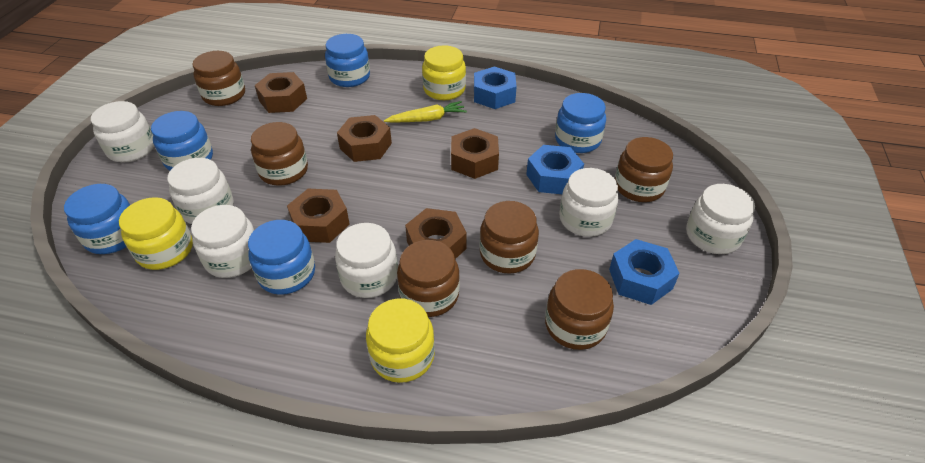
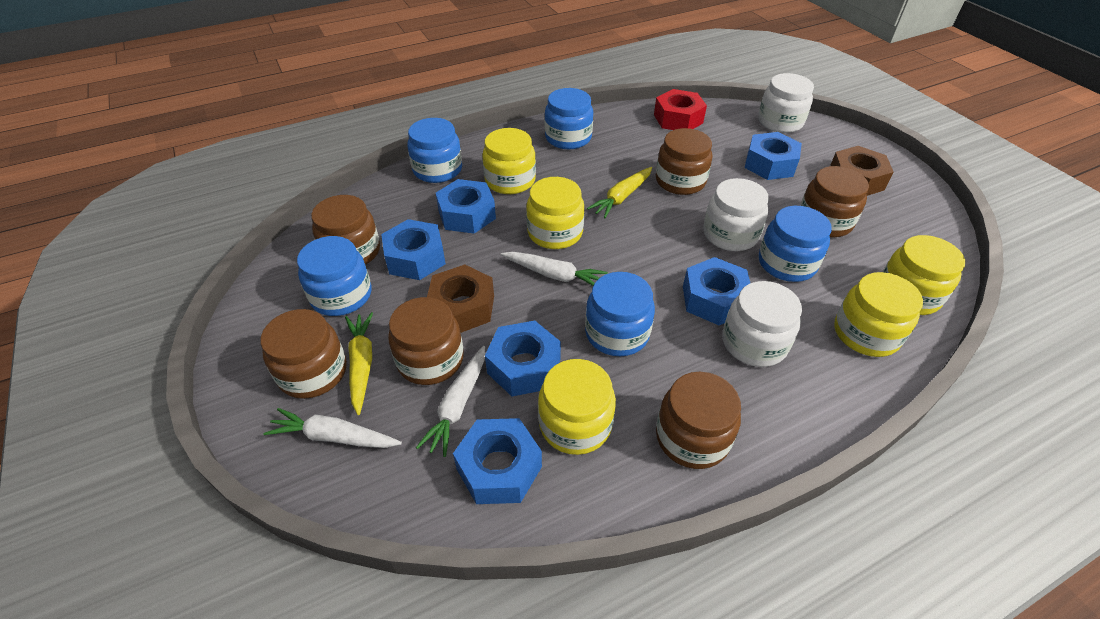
blue nut: 3 -> 6
brown nut: 5 -> 2
red nut: 0 -> 1
white carrot: 0 -> 3
white jar: 6 -> 3
yellow carrot: 1 -> 2
yellow jar: 3 -> 5

